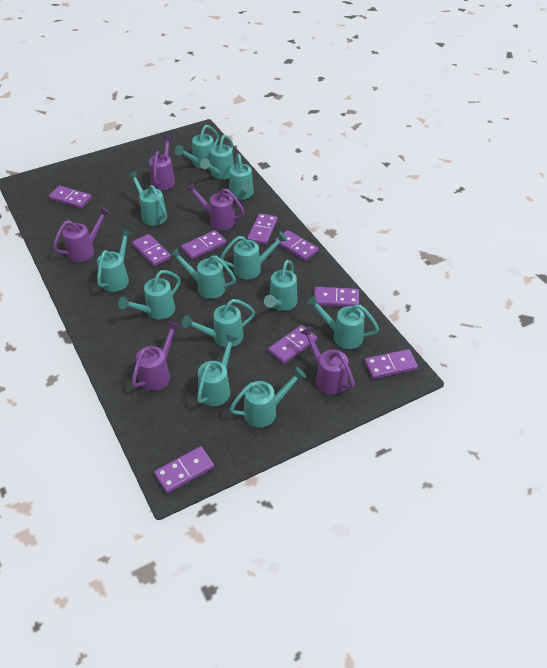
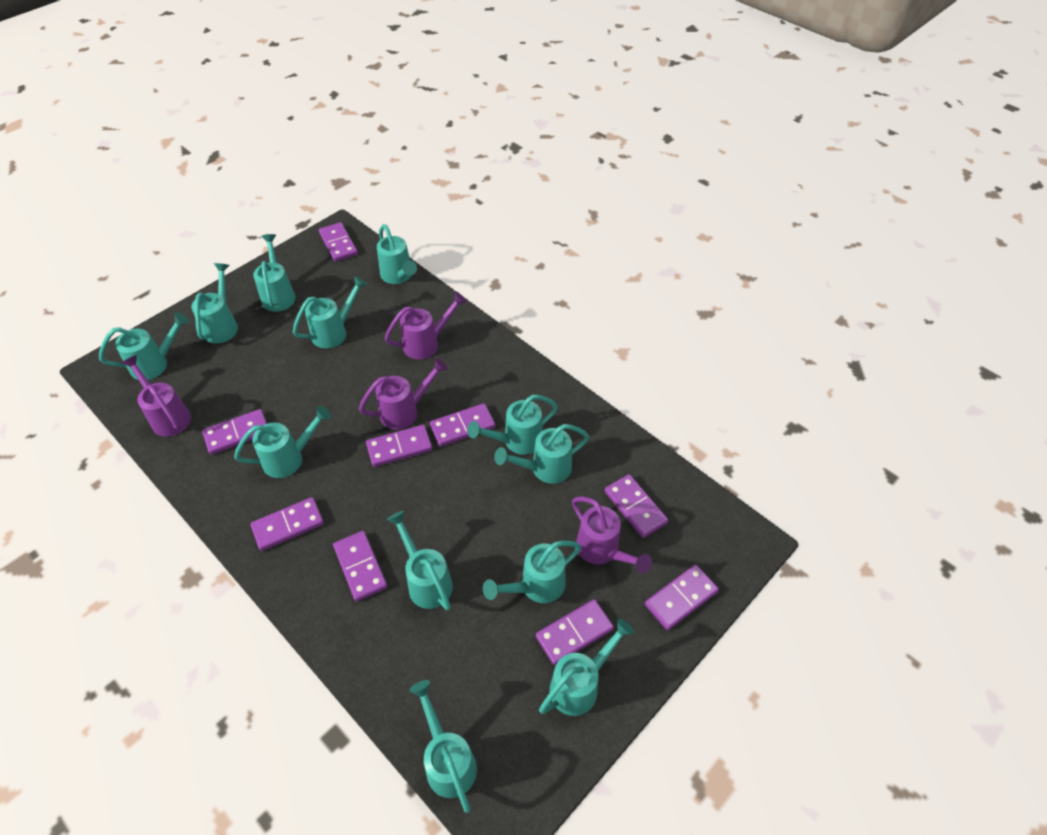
purple watering can: 5 -> 4
turquoise watering can: 13 -> 12

